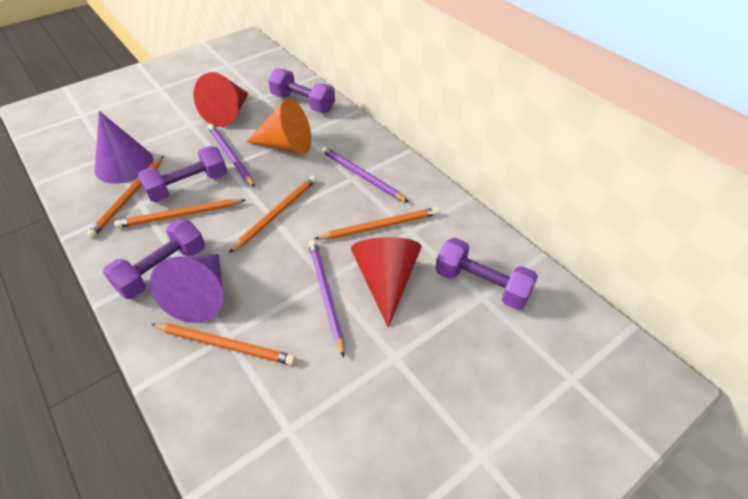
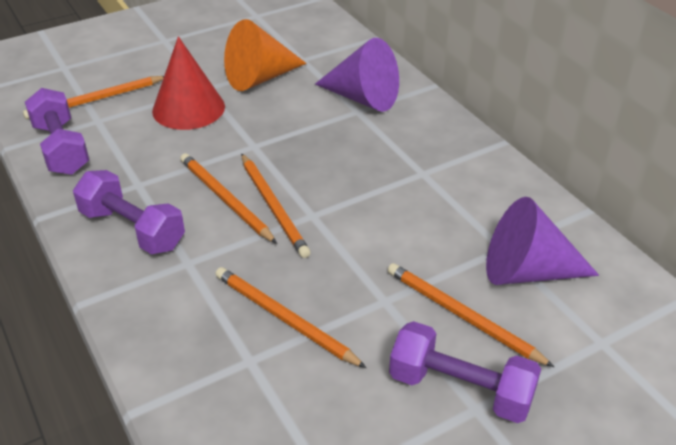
purple dumbbell: 4 -> 3
purple pencil: 3 -> 0
red cone: 2 -> 1

